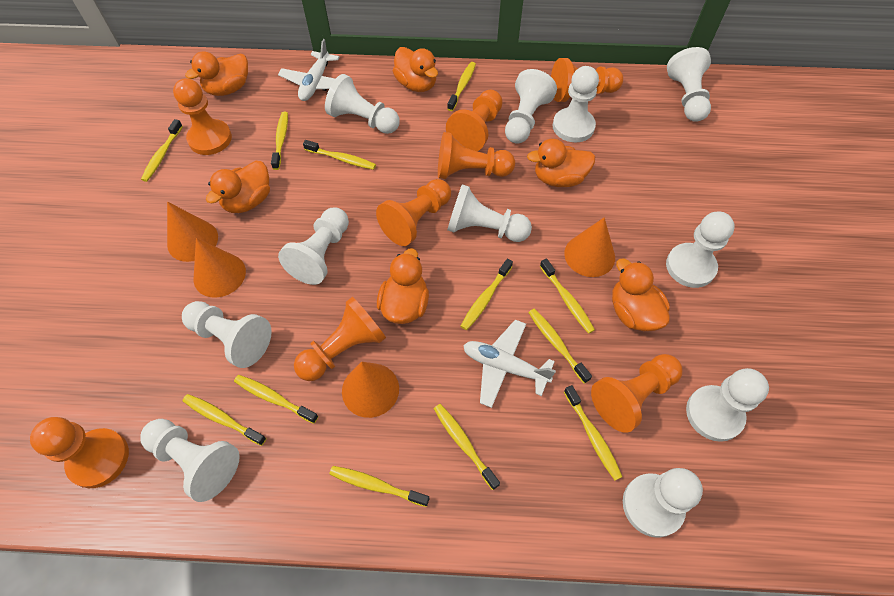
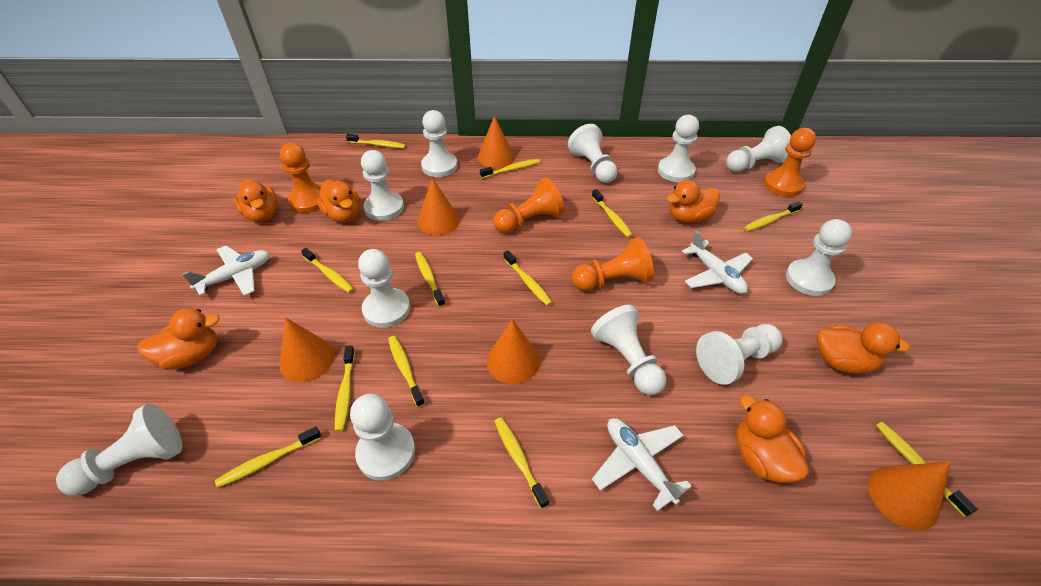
orange cone: 4 -> 5
orange pawn: 8 -> 4
white plane: 2 -> 3

